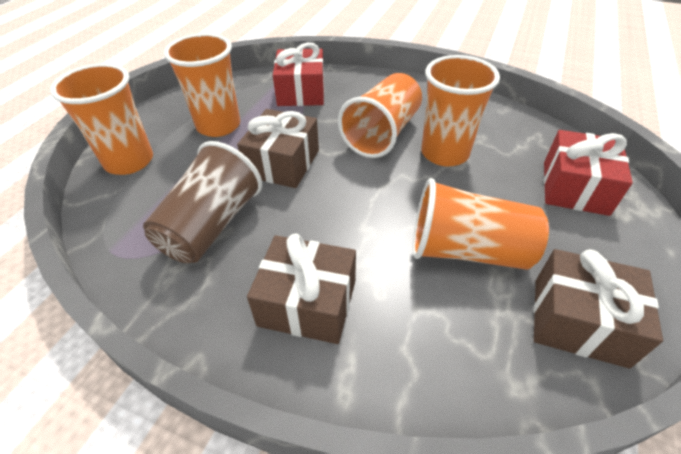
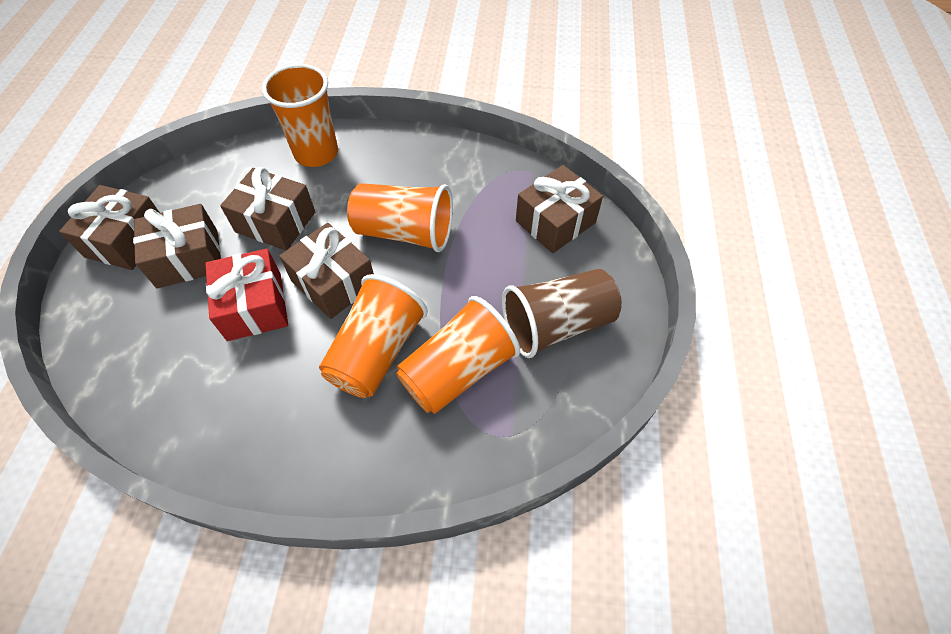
brown gift: 3 -> 5
orange cup: 5 -> 4
red gift: 2 -> 1

